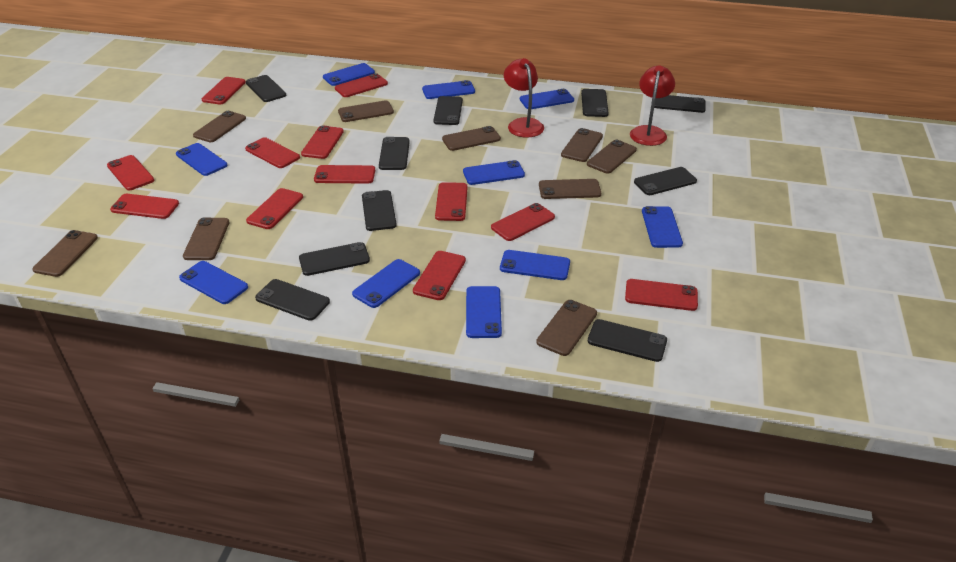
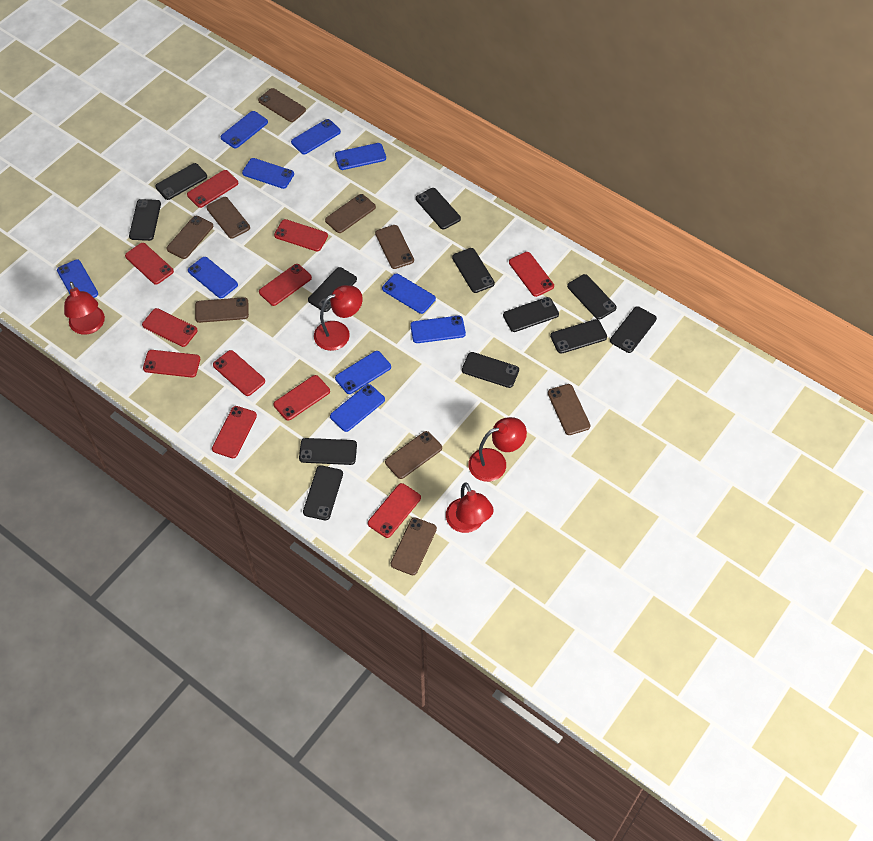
black phone: 10 -> 12
red lamp: 2 -> 4
red phone: 12 -> 11

